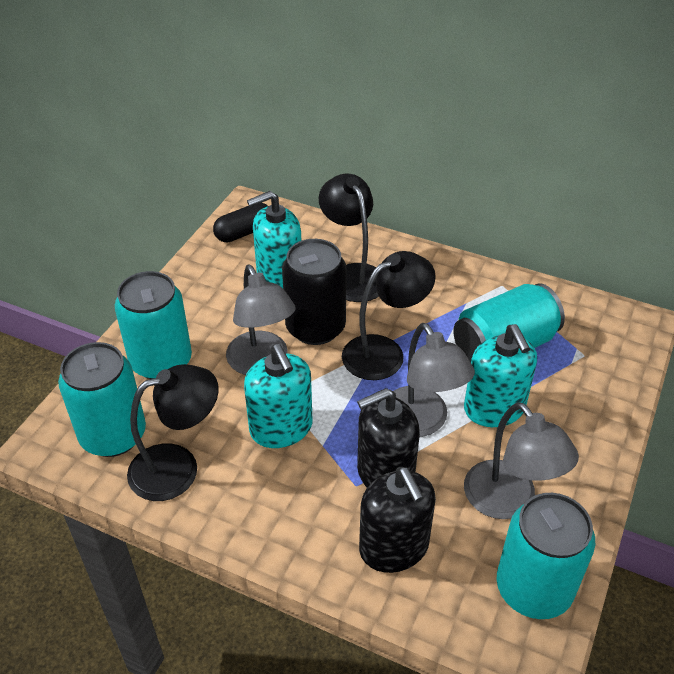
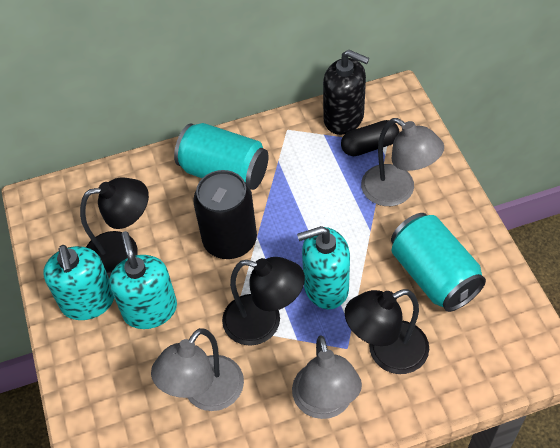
black soap dispenser: 2 -> 1
turquoise can: 4 -> 2

